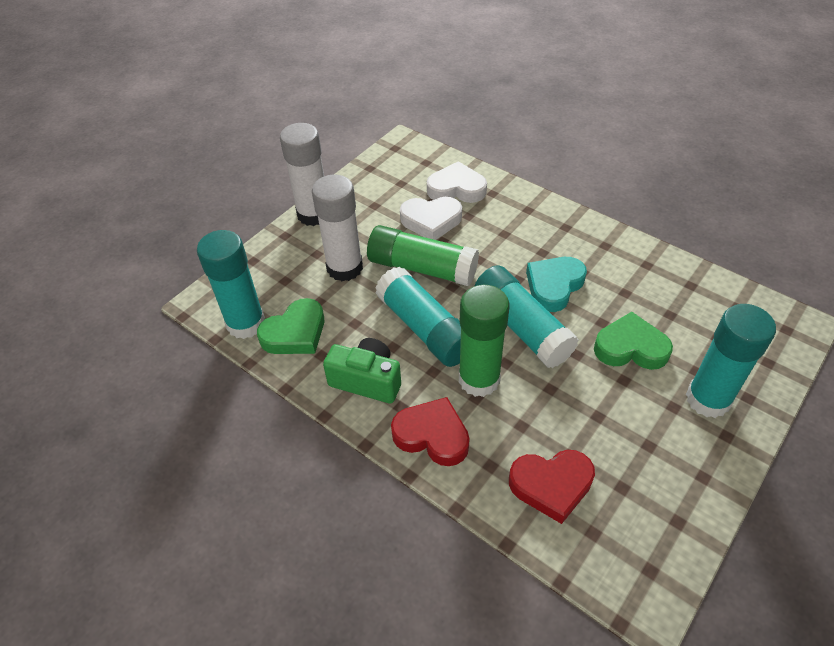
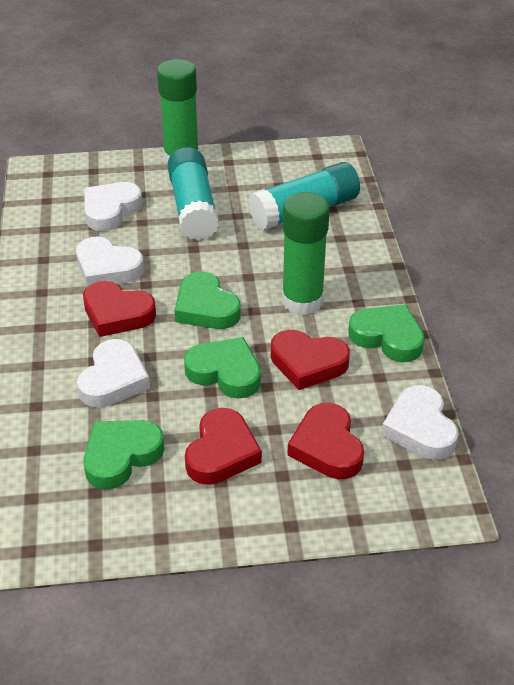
green camera: 1 -> 0
green heart: 2 -> 4
red heart: 2 -> 4
turquoise glue stick: 4 -> 2
turquoise heart: 1 -> 0
white glue stick: 2 -> 0
white heart: 2 -> 4

